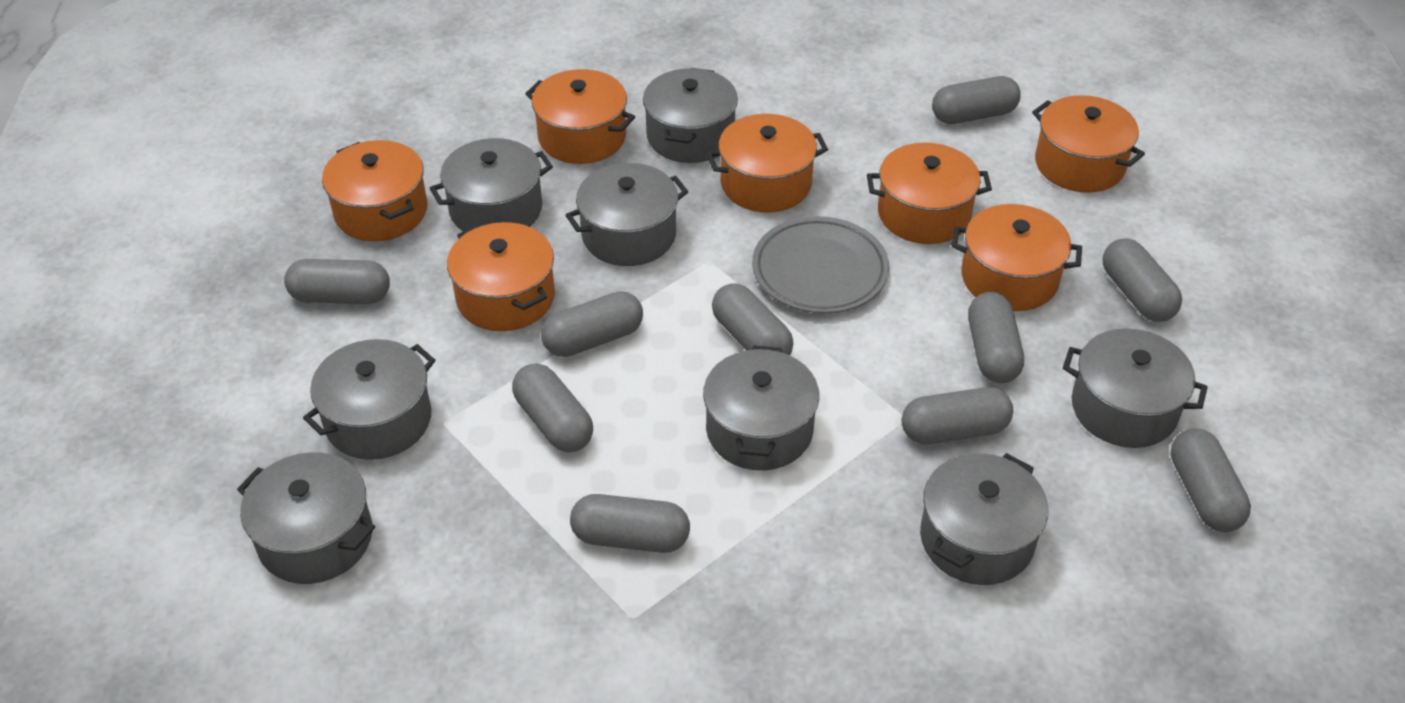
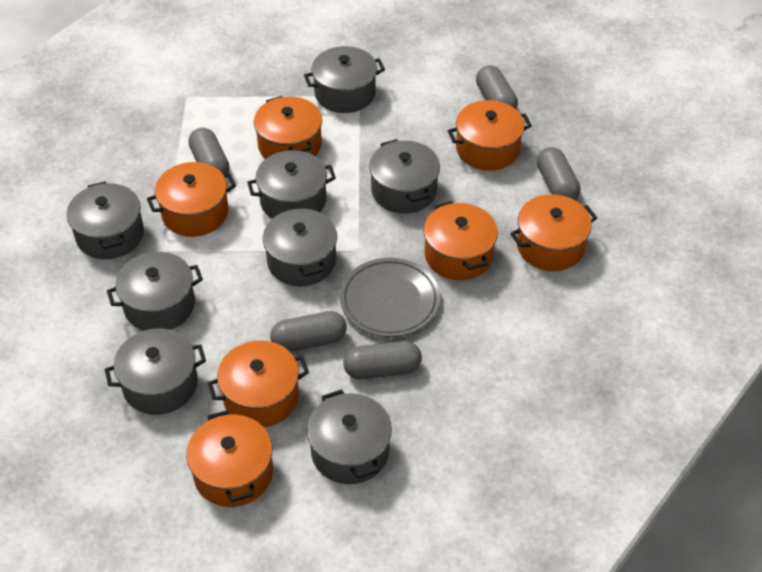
grey capsule: 10 -> 5

